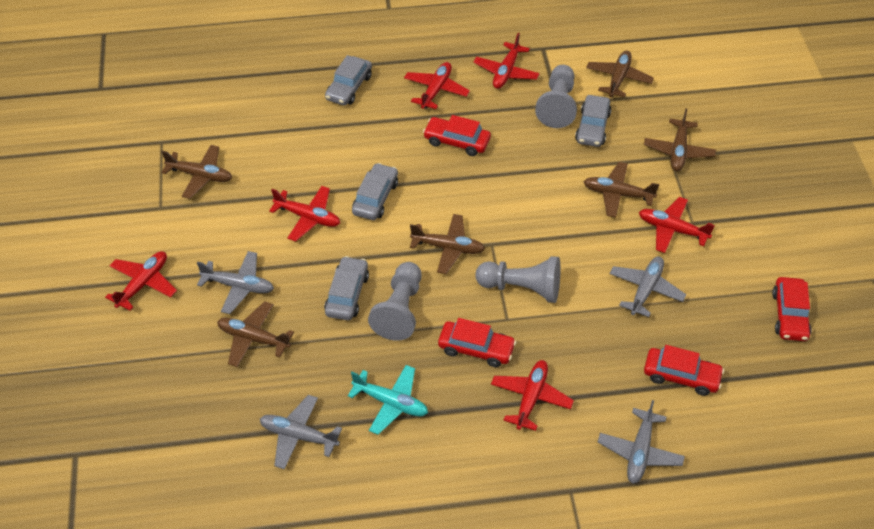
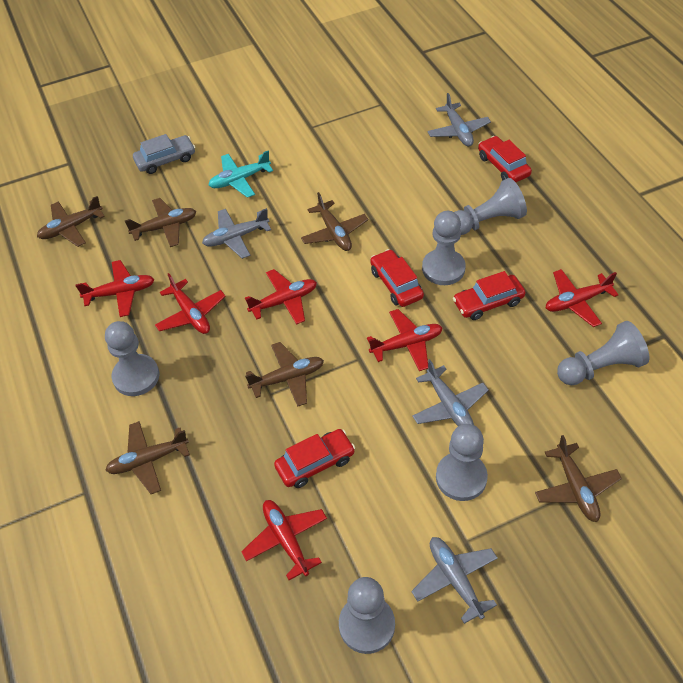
grey car: 4 -> 1
grey pawn: 3 -> 6

